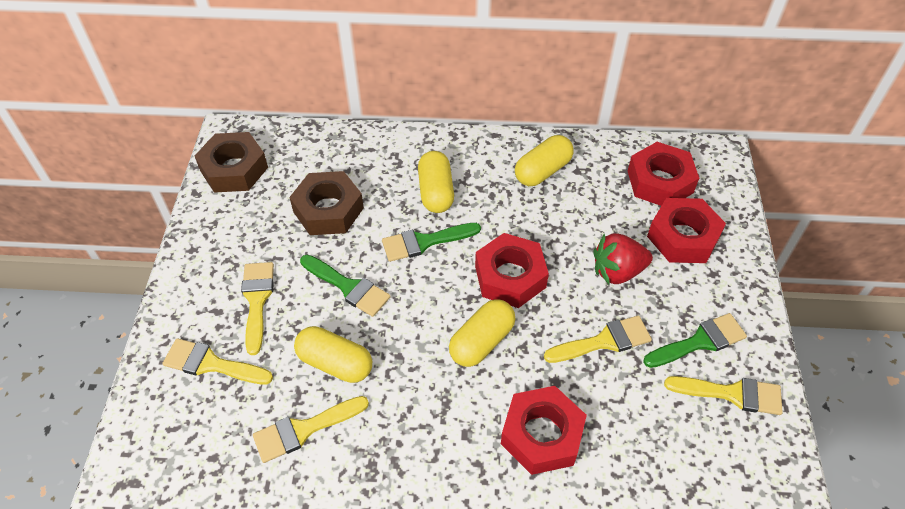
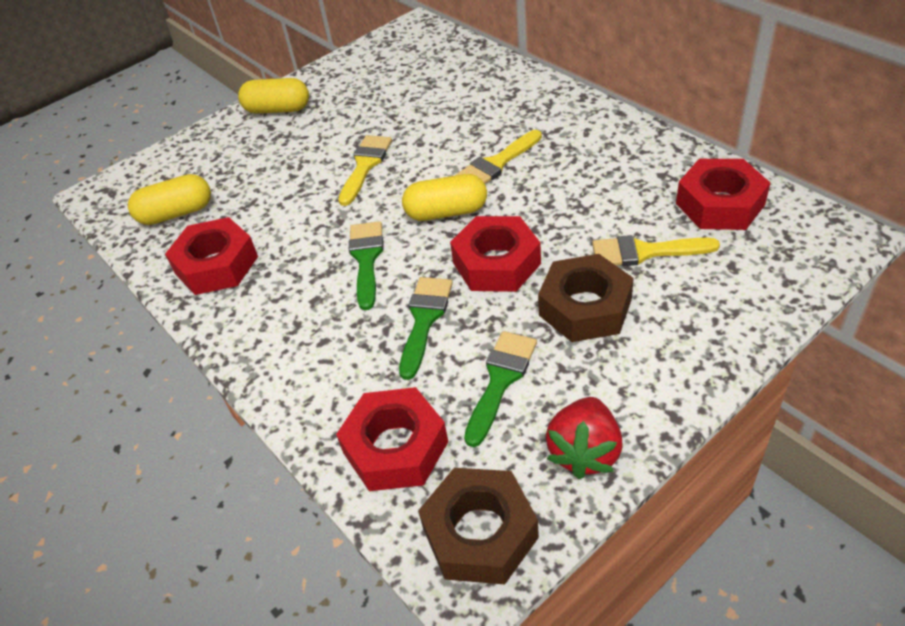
yellow brush: 5 -> 3
yellow capsule: 4 -> 3

